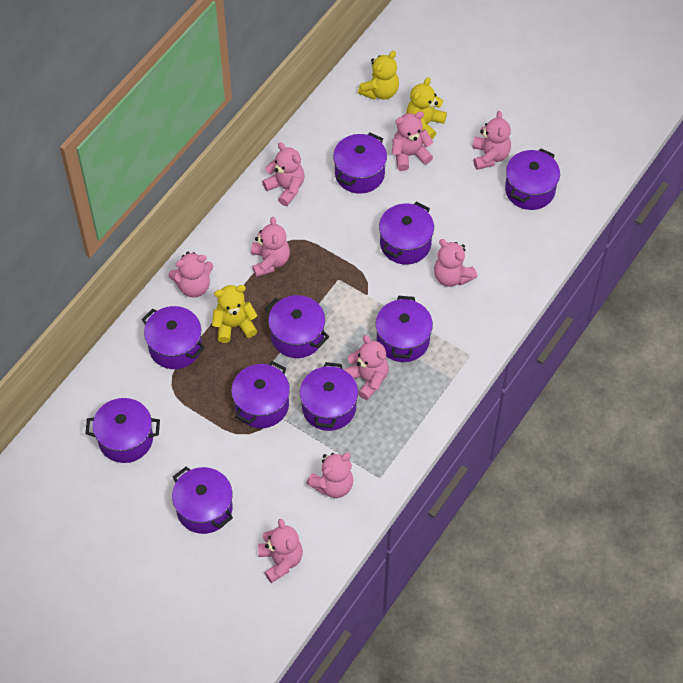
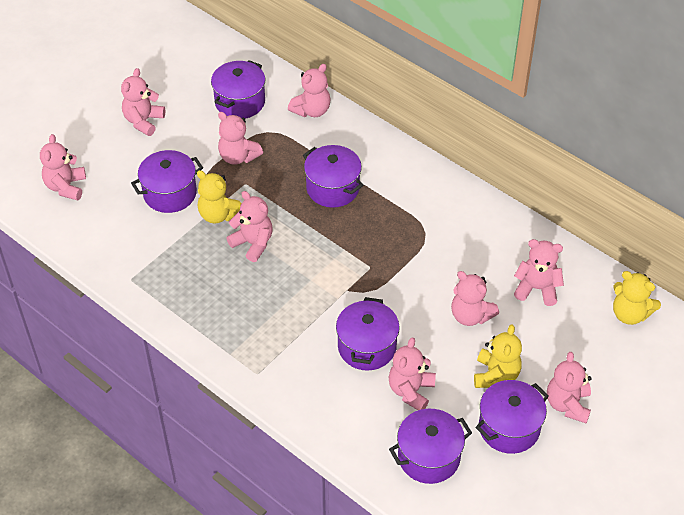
purple pot: 10 -> 6

